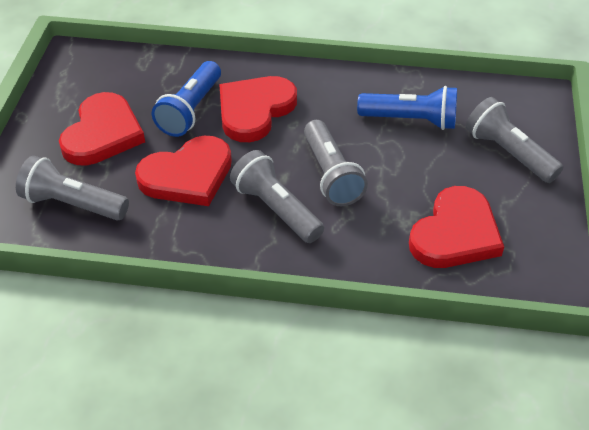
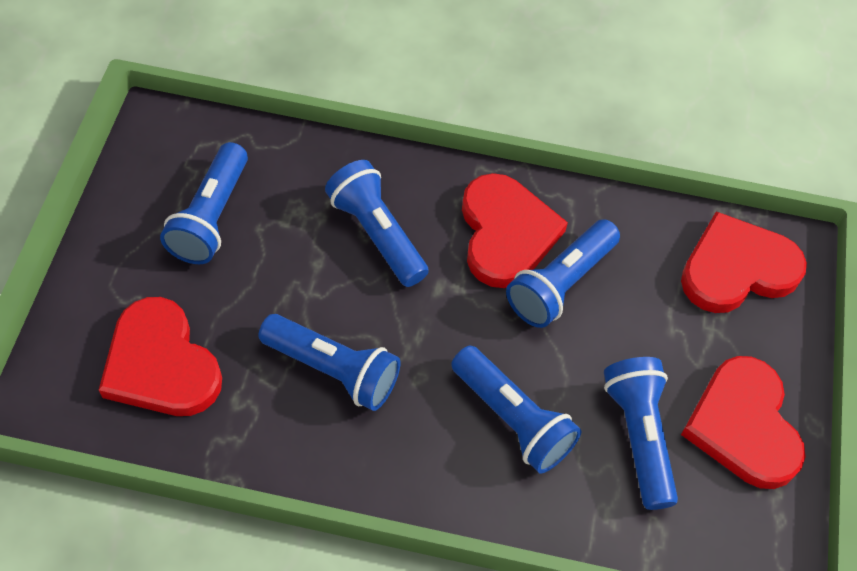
blue flashlight: 2 -> 6
grey flashlight: 4 -> 0

